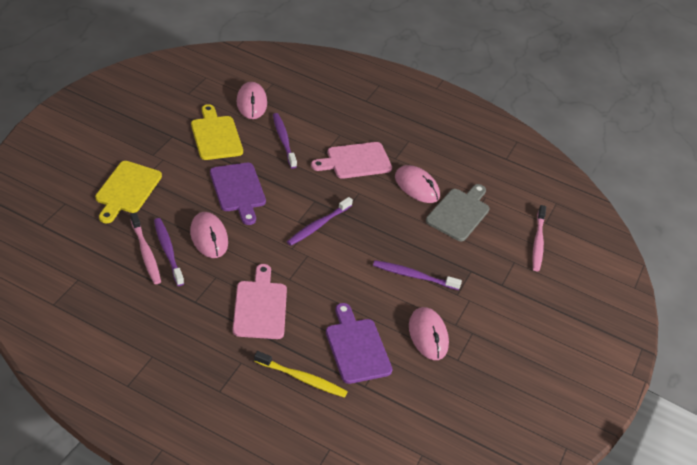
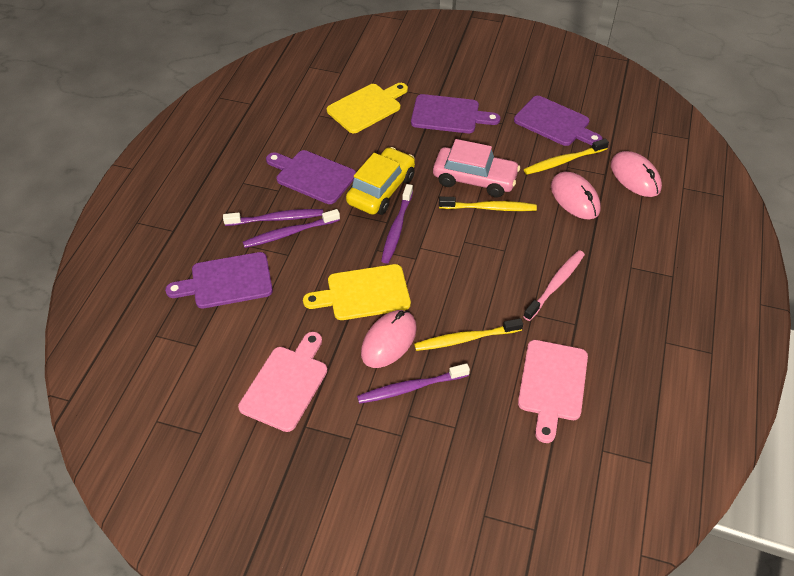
grey cutting board: 1 -> 0
pink car: 0 -> 1
pink mouse: 4 -> 3
pink toothbrush: 2 -> 1
purple cutting board: 2 -> 4
yellow car: 0 -> 1
yellow toothbrush: 1 -> 3

